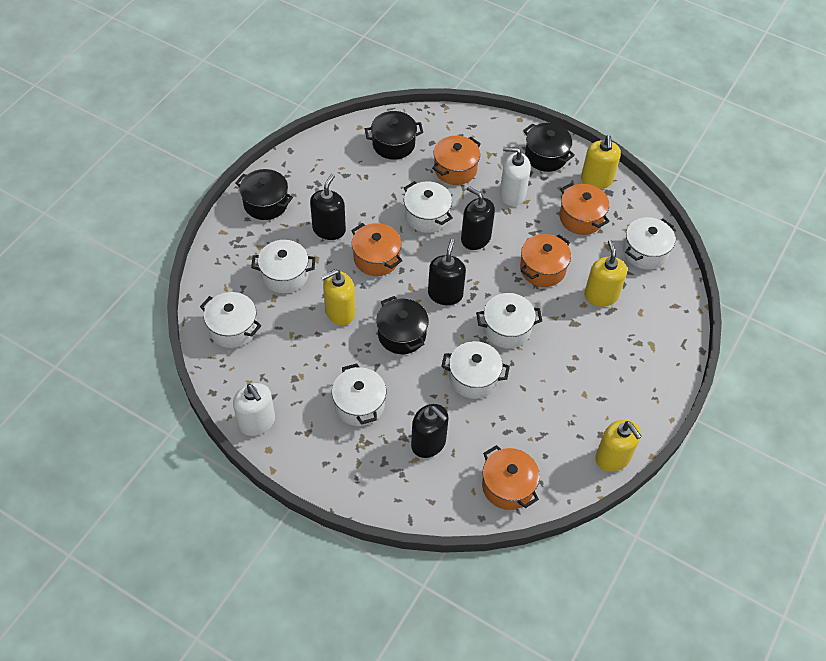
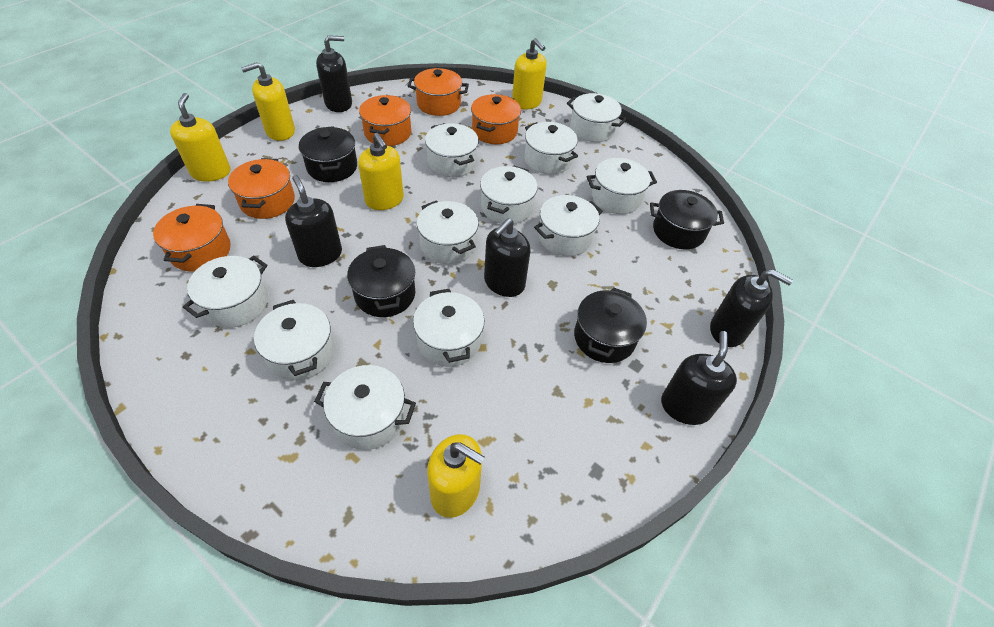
black soap dispenser: 4 -> 5
white pot: 7 -> 11
white soap dispenser: 2 -> 0
yellow soap dispenser: 4 -> 5

